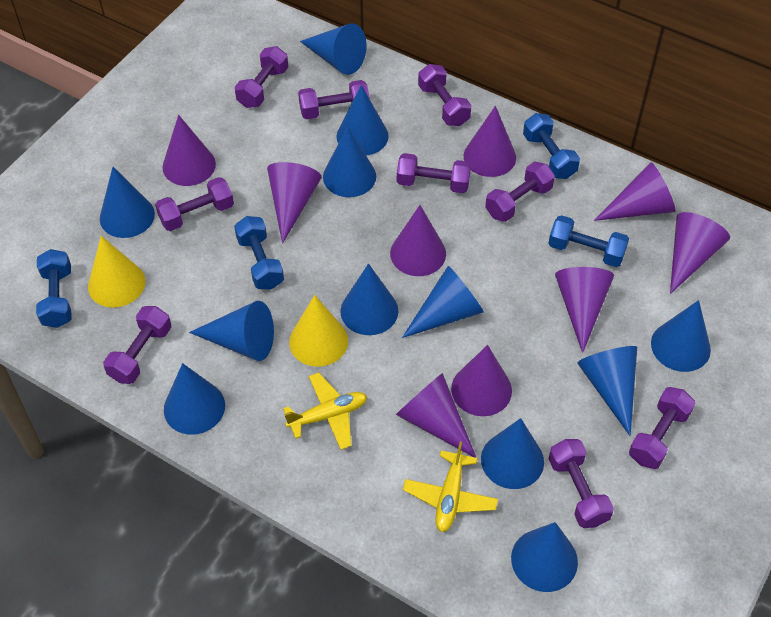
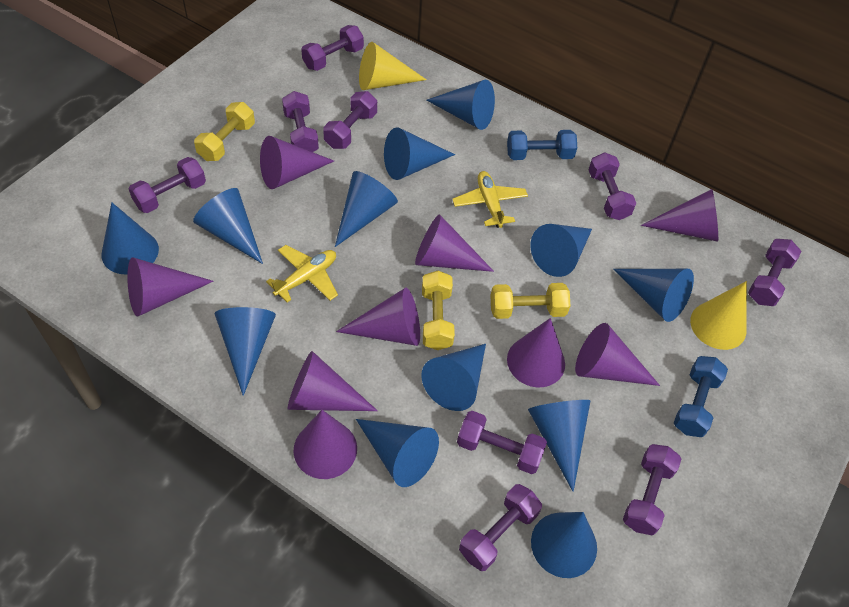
blue dumbbell: 4 -> 2
yellow dumbbell: 0 -> 3

